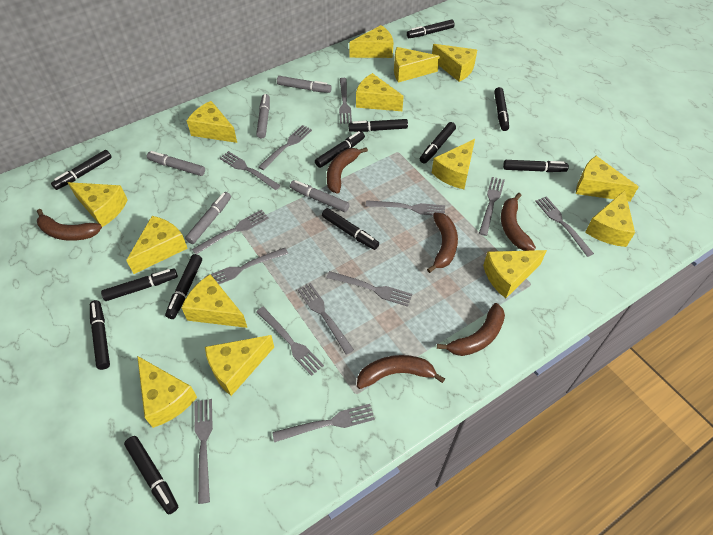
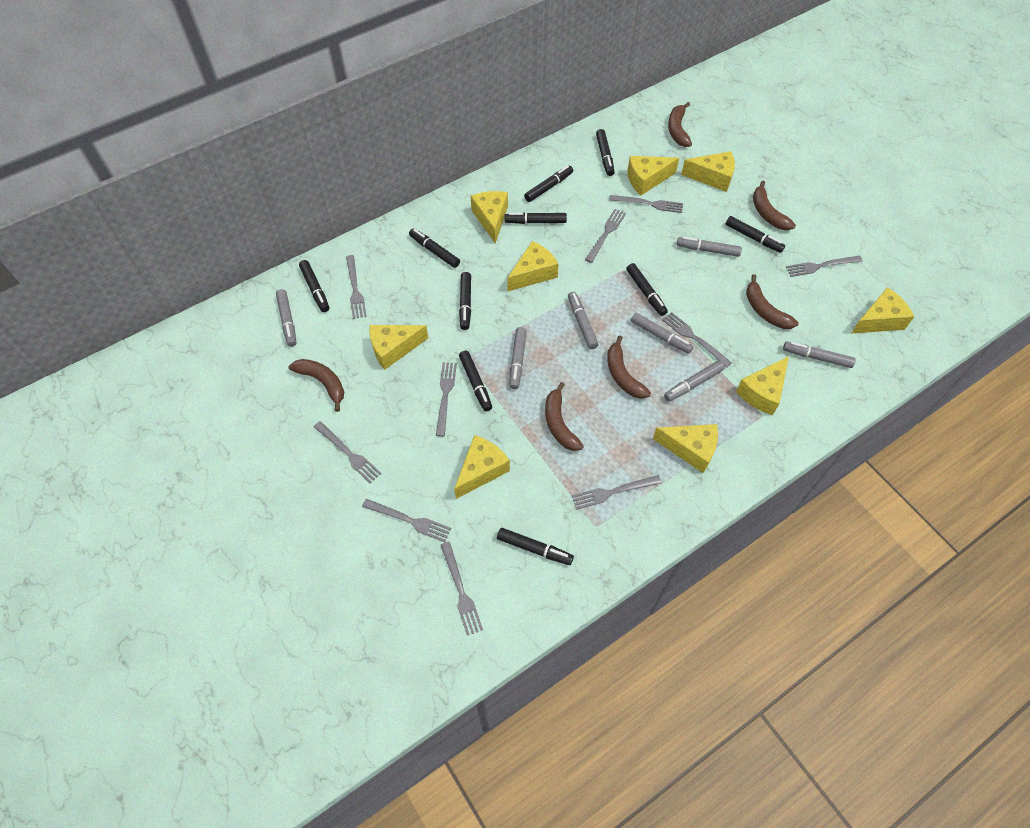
black marker: 12 -> 10
grey fork: 13 -> 10
grey marker: 5 -> 7
yellow cheese: 14 -> 9

